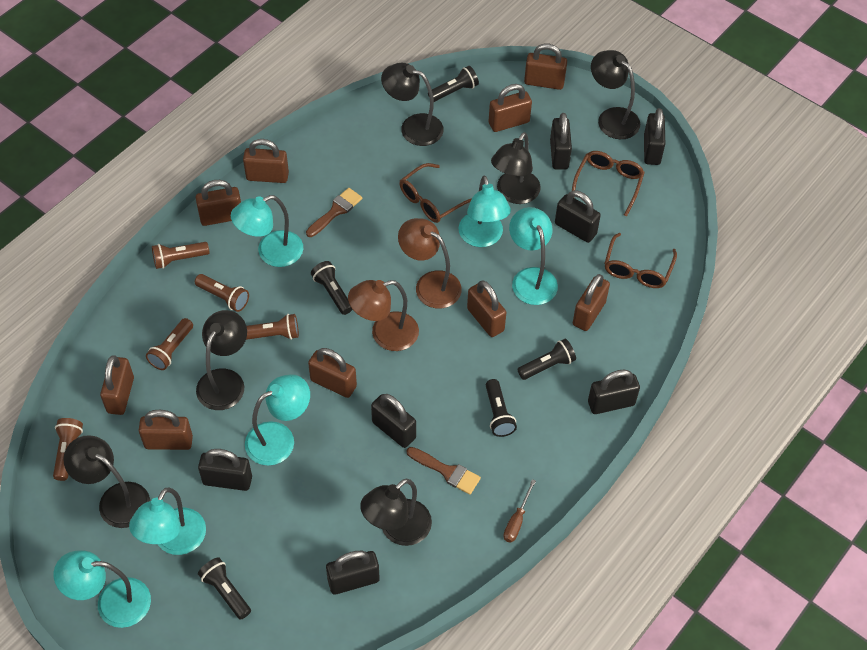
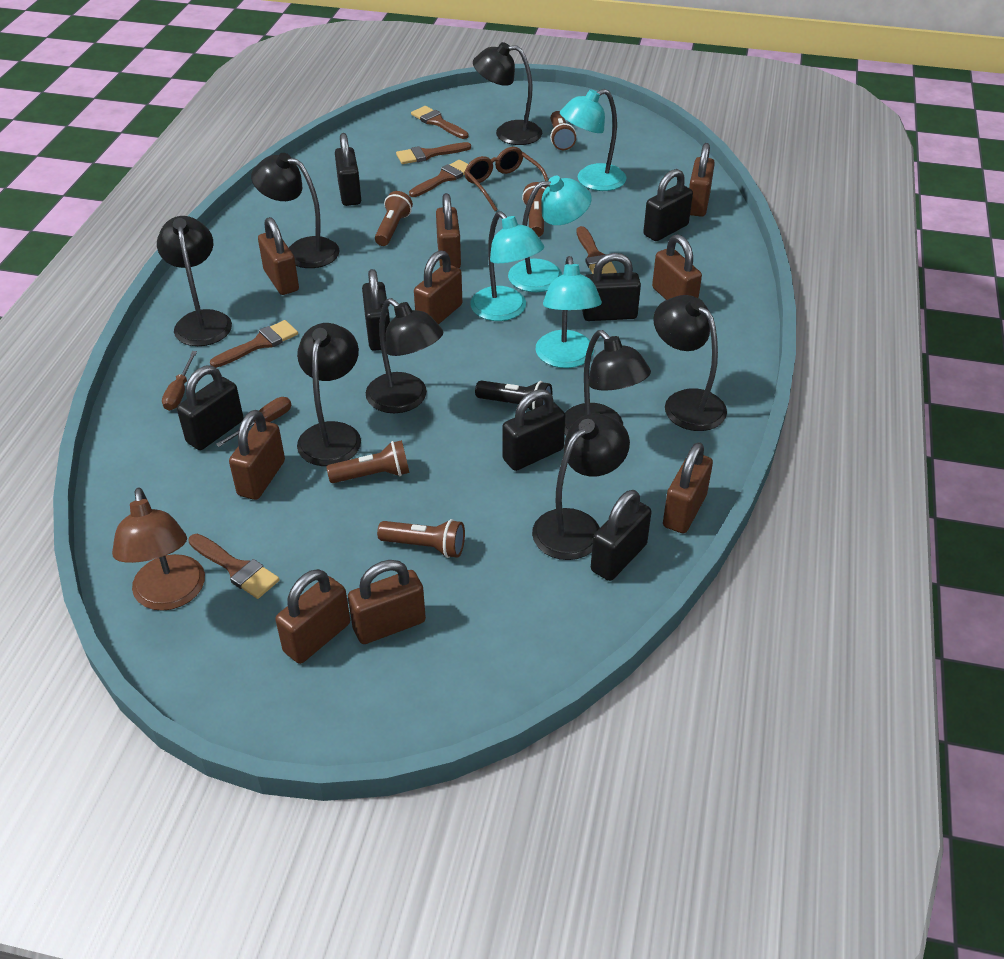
black flashlight: 5 -> 1
black lamp: 6 -> 8
brown brush: 2 -> 6
brown glasses: 3 -> 1
brown lamp: 2 -> 1
brown screwdriver: 1 -> 2
turquoise lamp: 6 -> 4

